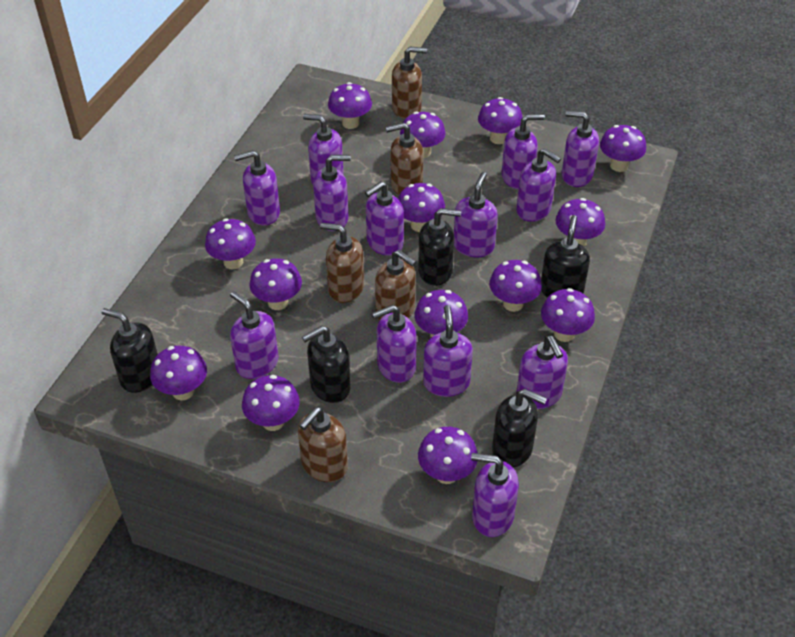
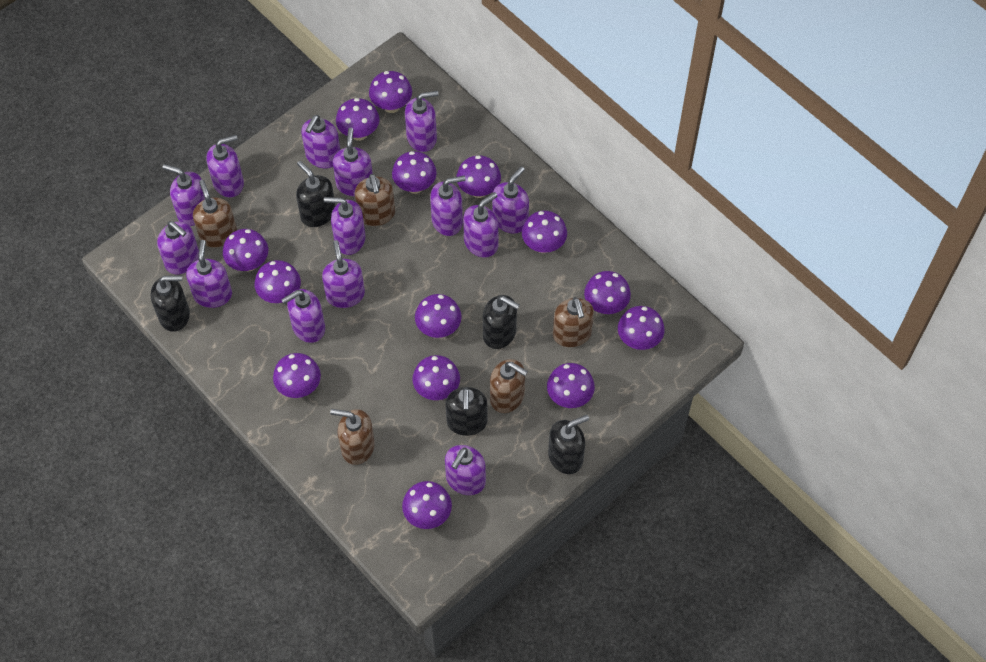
purple soap dispenser: 13 -> 14

